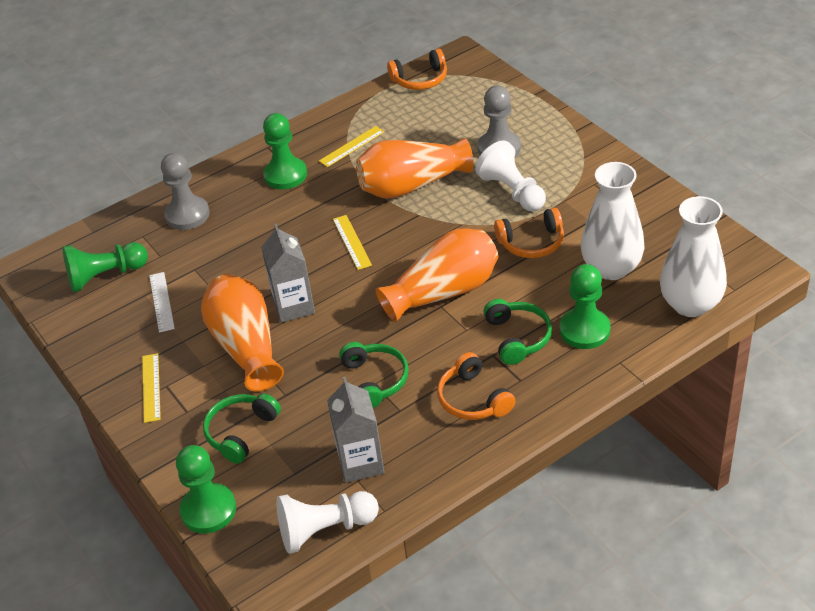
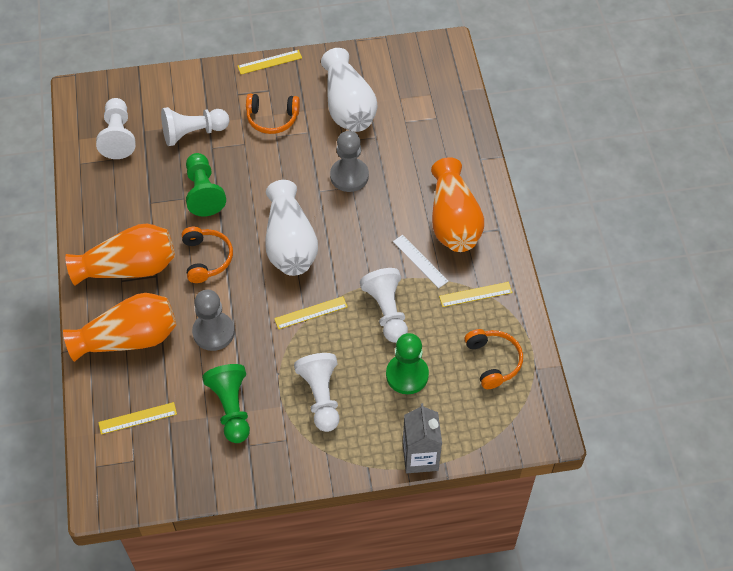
green headphones: 3 -> 0
green pawn: 4 -> 3
grey carton: 2 -> 1
white pawn: 2 -> 4
yellow ruler: 3 -> 4

